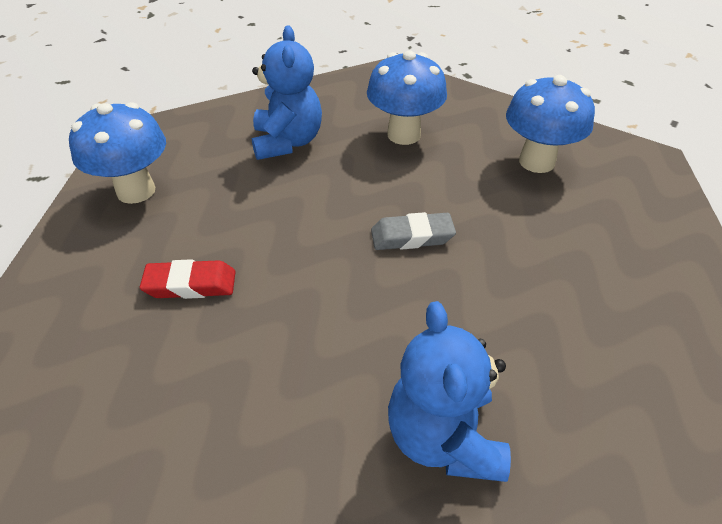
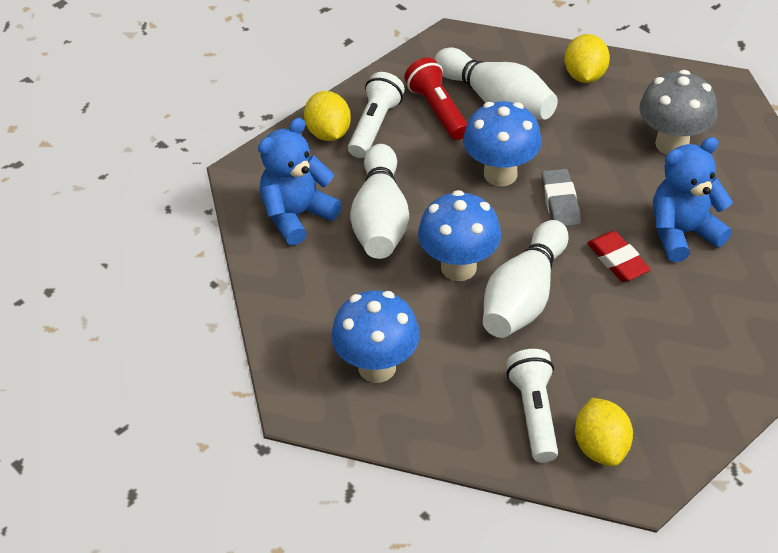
grey mushroom: 0 -> 1
red flashlight: 0 -> 1
white bowling pin: 0 -> 3
white flashlight: 0 -> 2
yellow lemon: 0 -> 3

